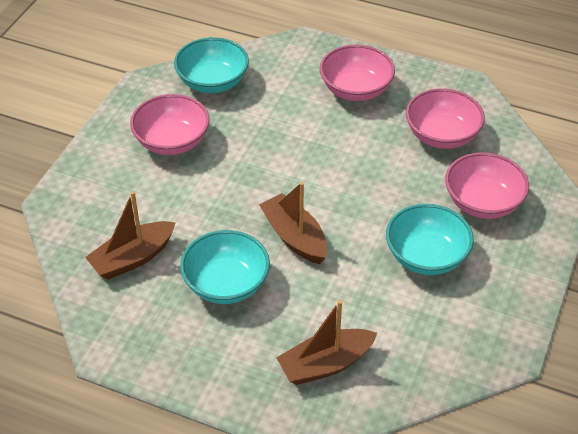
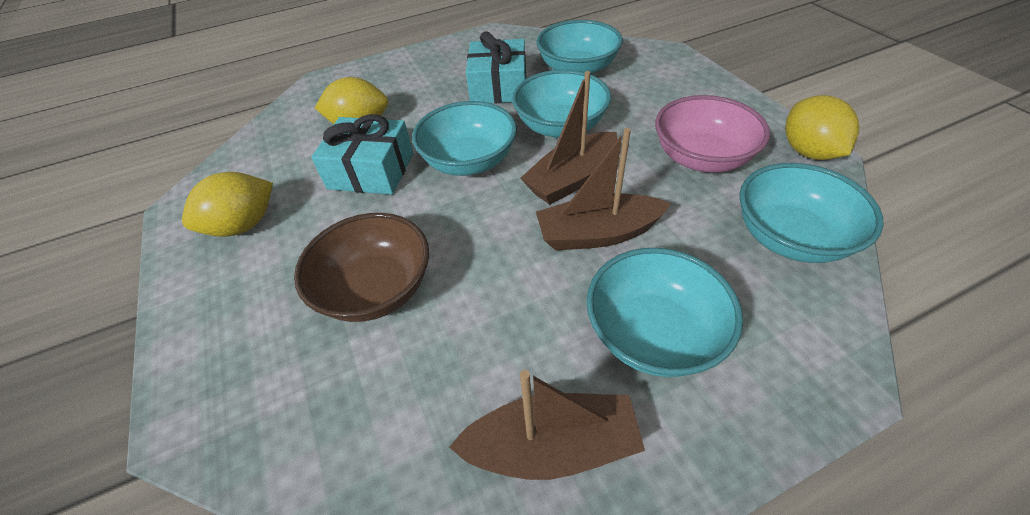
brown bowl: 0 -> 1
pink bowl: 4 -> 1
turquoise bowl: 3 -> 5
turquoise gift: 0 -> 2
yellow lemon: 0 -> 3

